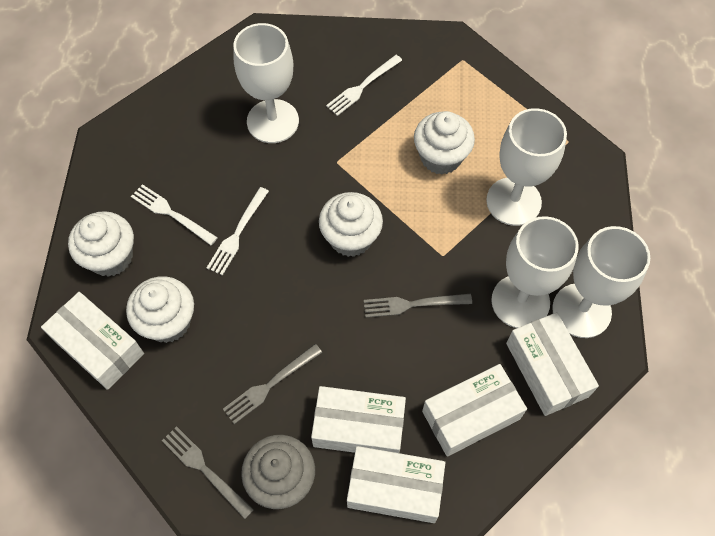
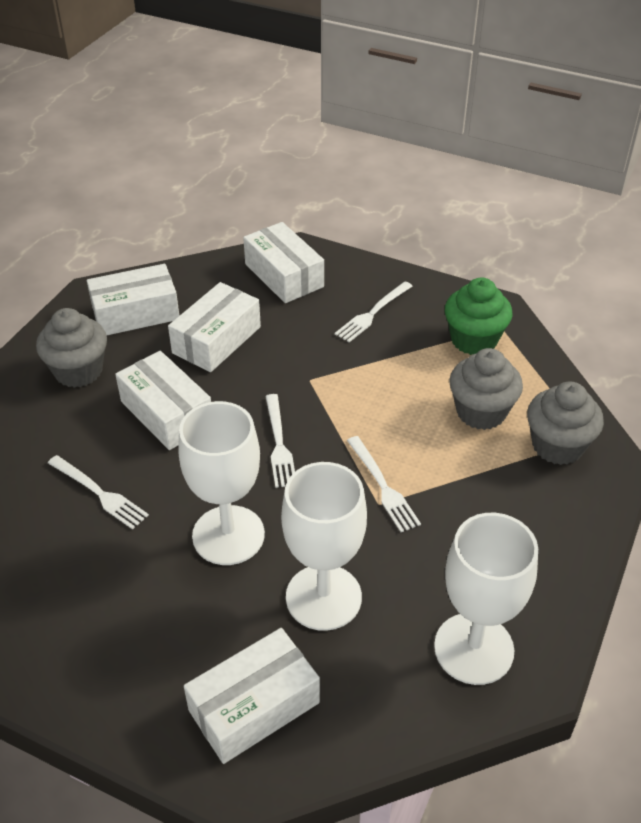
green cupcake: 0 -> 1
grey cupcake: 1 -> 3
grey fork: 3 -> 0
white cupcake: 4 -> 0
white fork: 3 -> 4
white goblet: 4 -> 3

